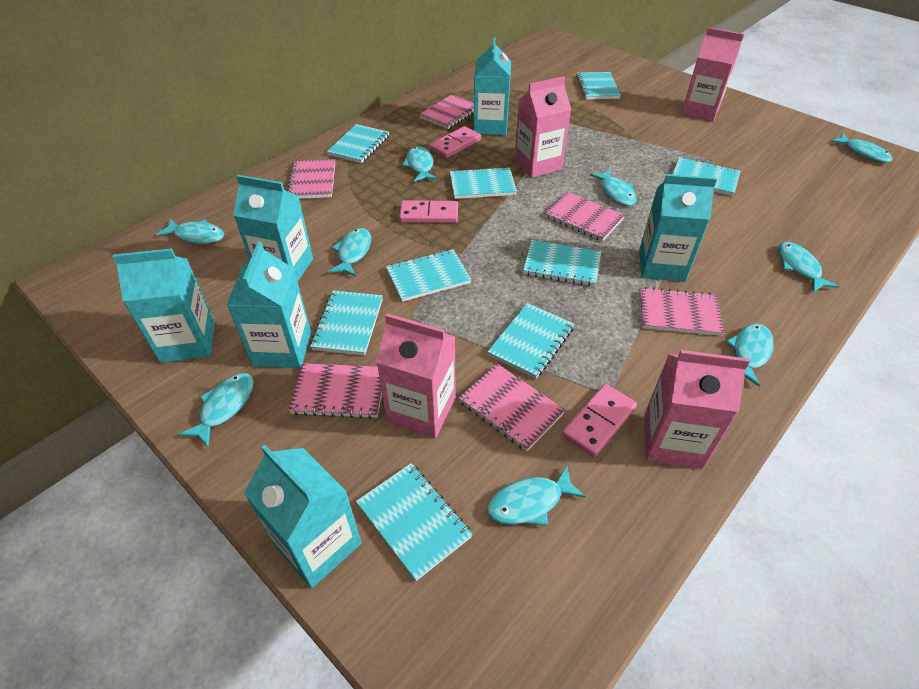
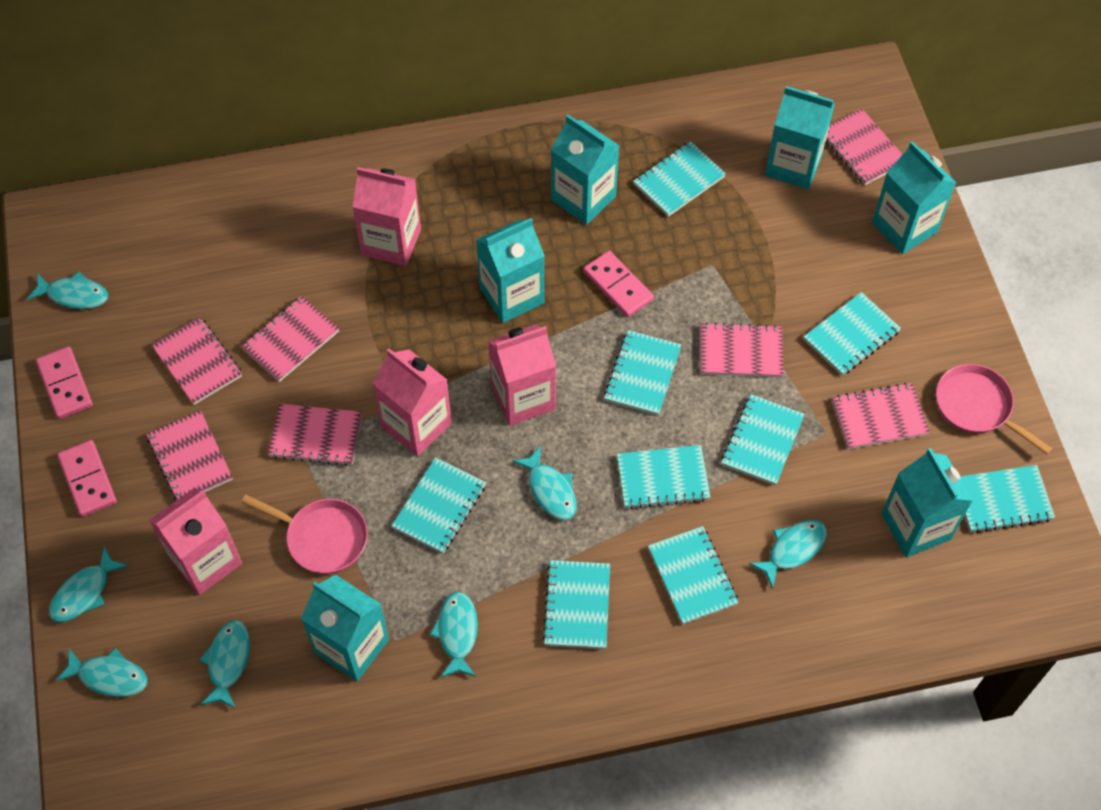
pink notebook: 6 -> 7
pink pan: 0 -> 2
turquoise fish: 9 -> 7

